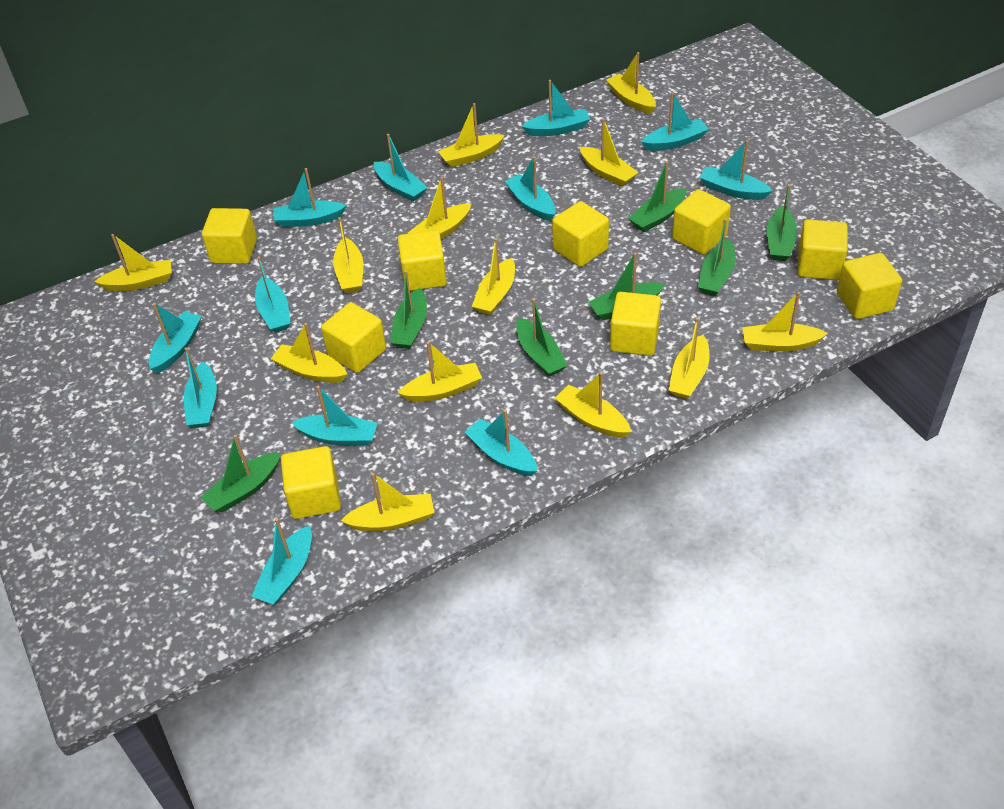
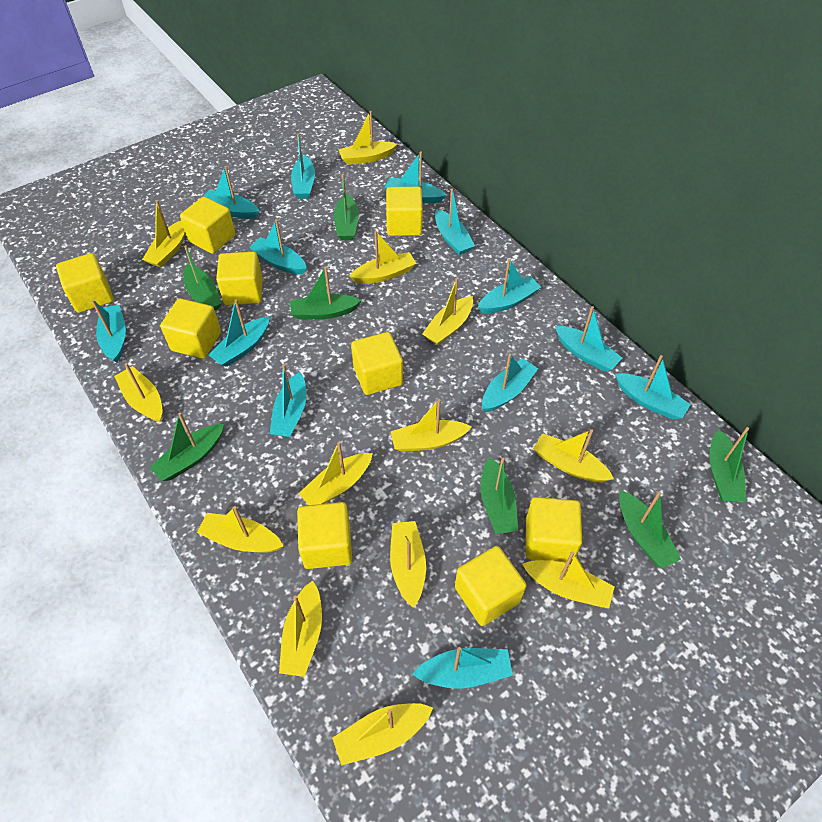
turquoise boat: 12 -> 13

